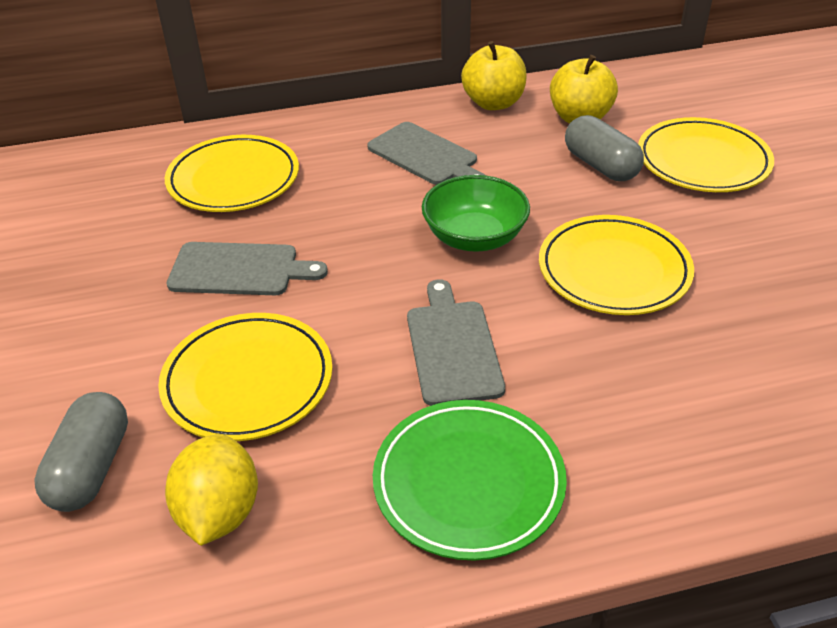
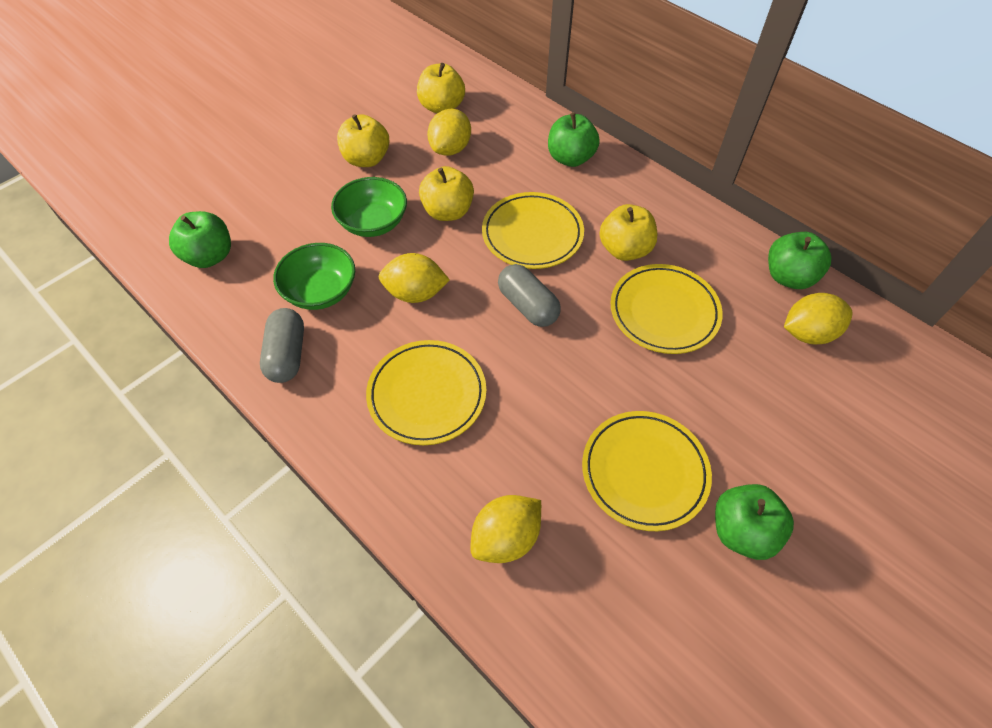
green apple: 0 -> 4
green bowl: 1 -> 2
green plate: 1 -> 0
grey cutting board: 3 -> 0
yellow apple: 2 -> 4
yellow lemon: 1 -> 4

